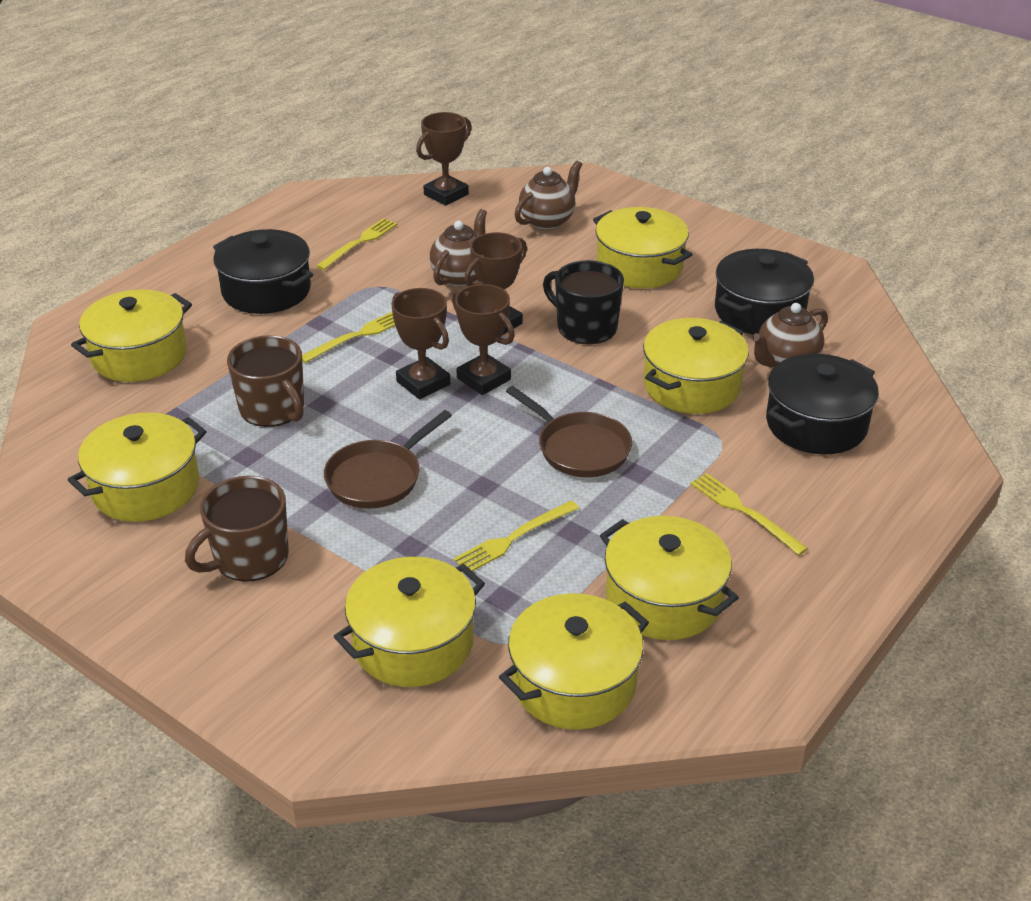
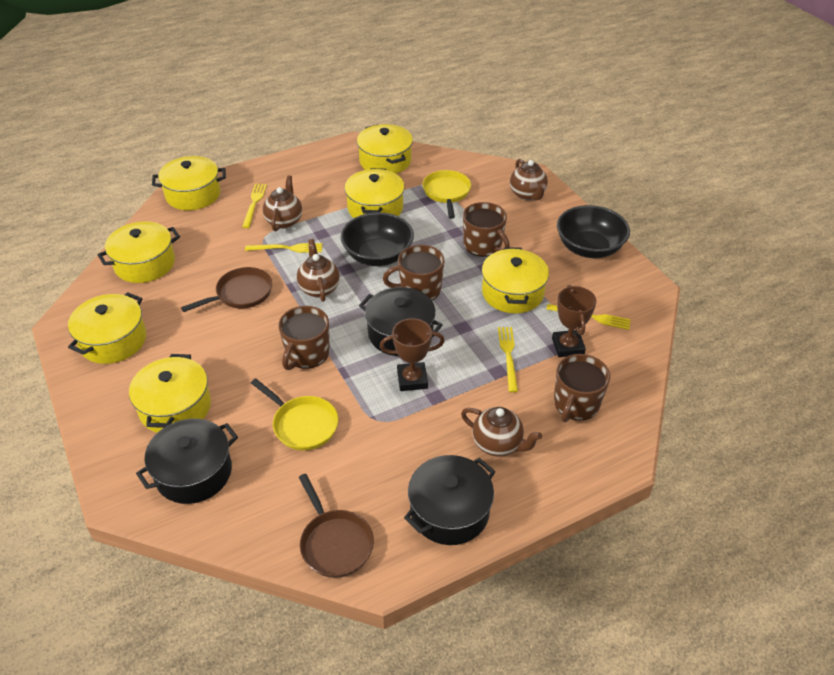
black bowl: 0 -> 2
black mug: 1 -> 0
brown mug: 2 -> 4
brown teapot: 3 -> 4
brown trophy: 4 -> 2
yellow pan: 0 -> 2

